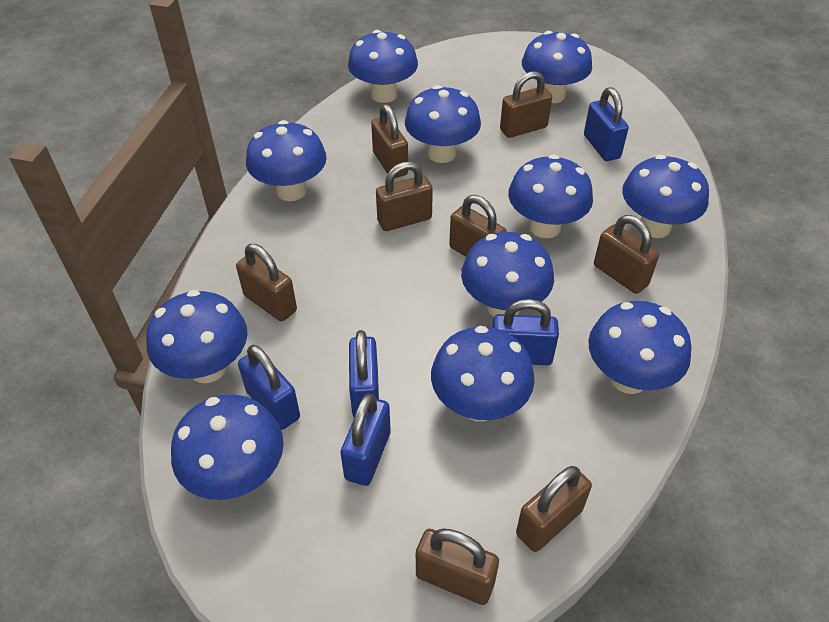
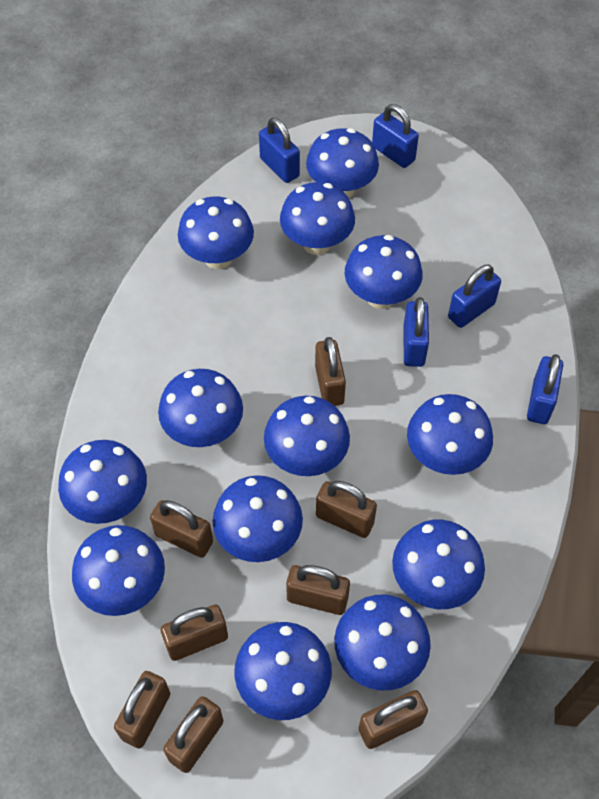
blue mushroom: 11 -> 13

